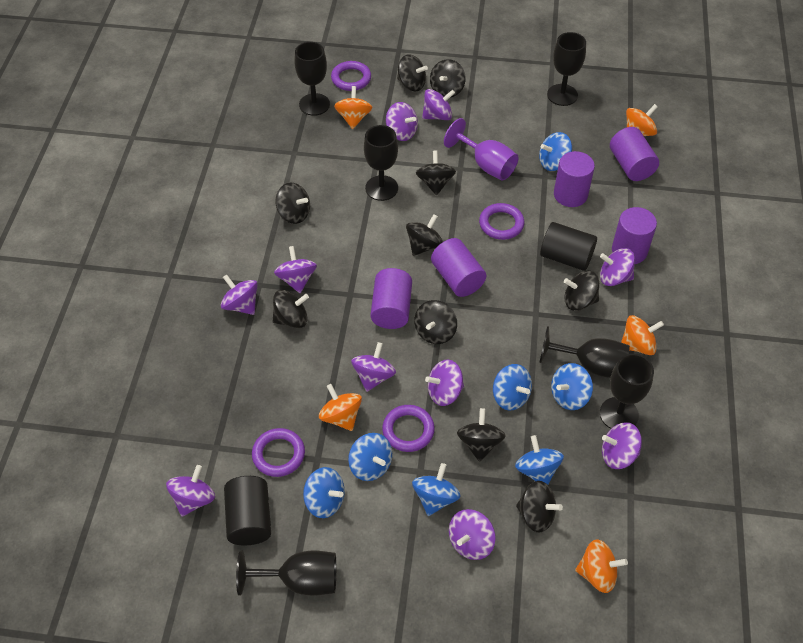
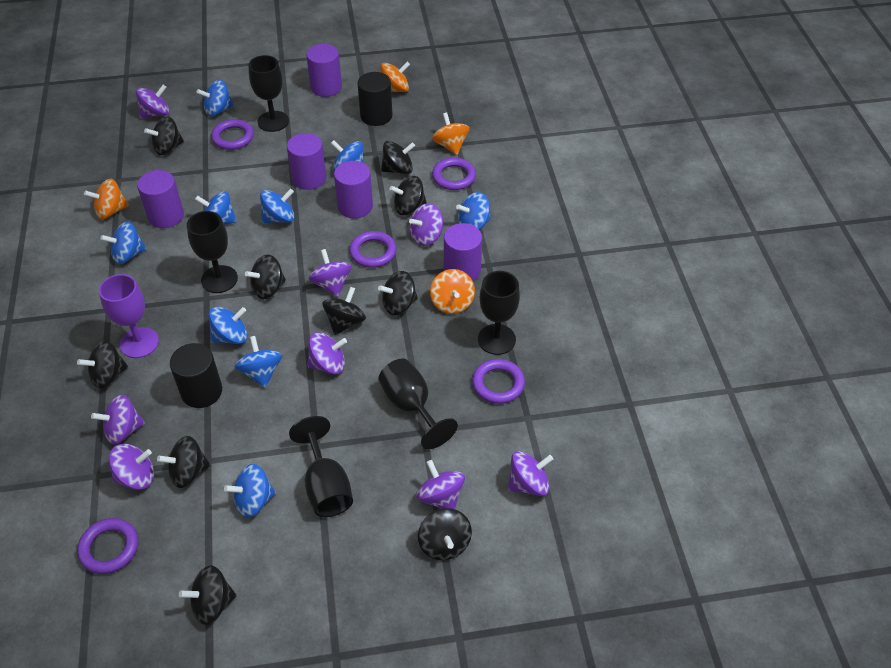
black goblet: 6 -> 5
blue spinning top: 7 -> 9
orange spinning top: 5 -> 4
purple ring: 4 -> 5
purple spinning top: 10 -> 8

